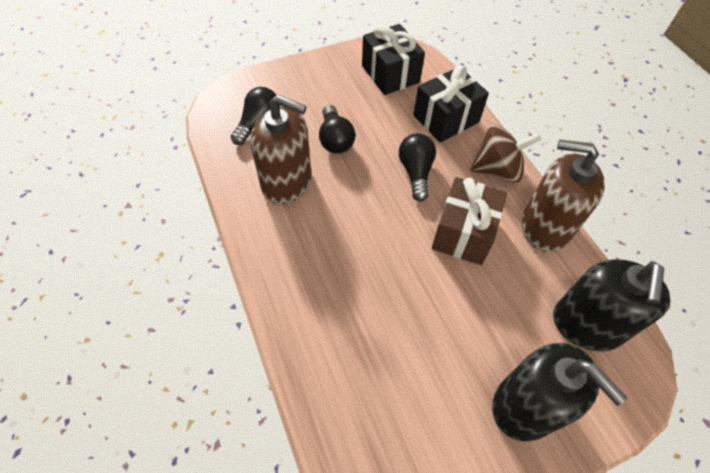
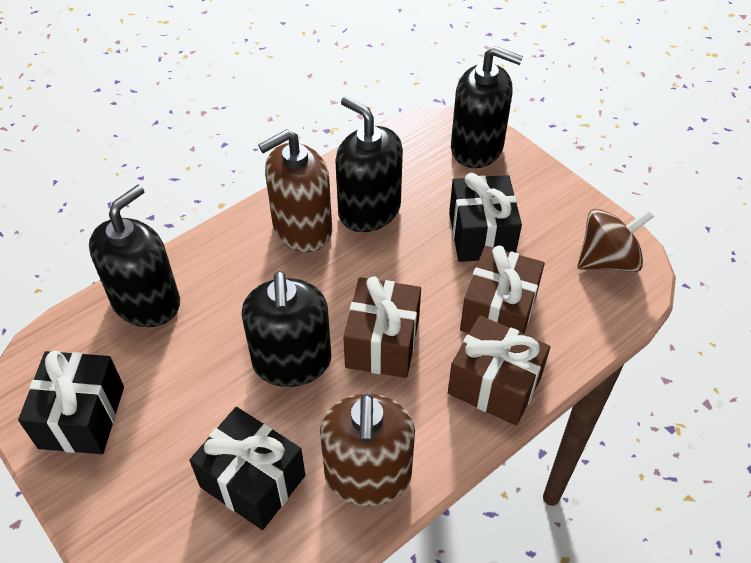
black gift: 2 -> 3
black light bulb: 3 -> 0
black soap dispenser: 2 -> 4
brown gift: 1 -> 3

